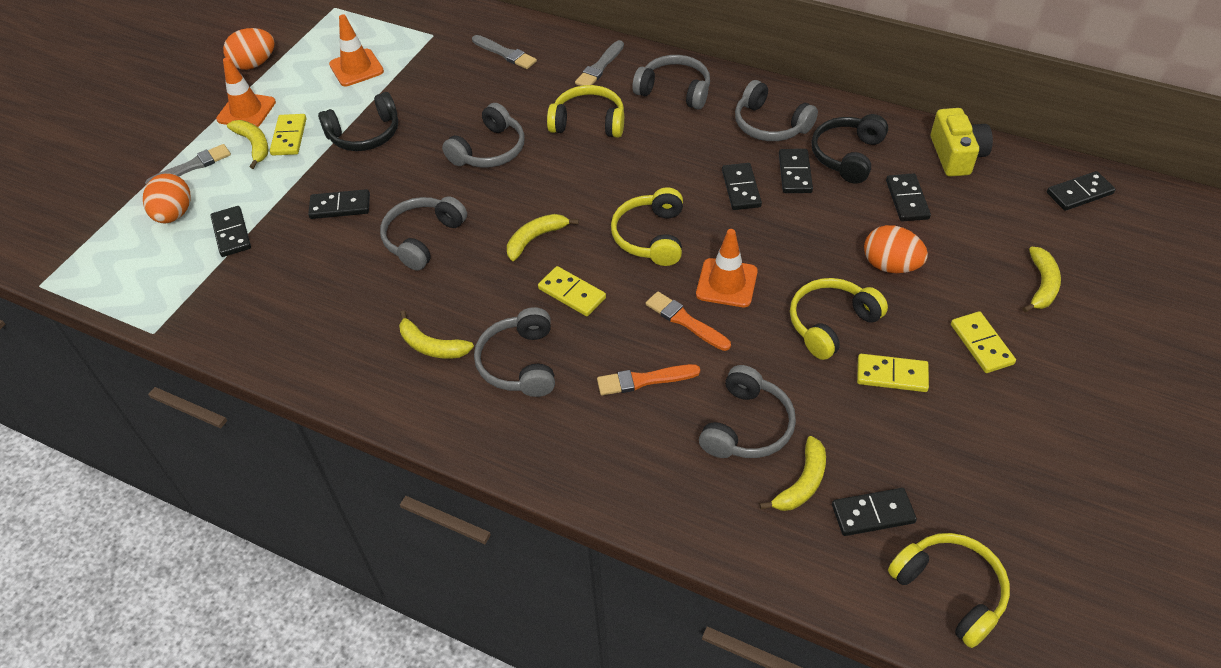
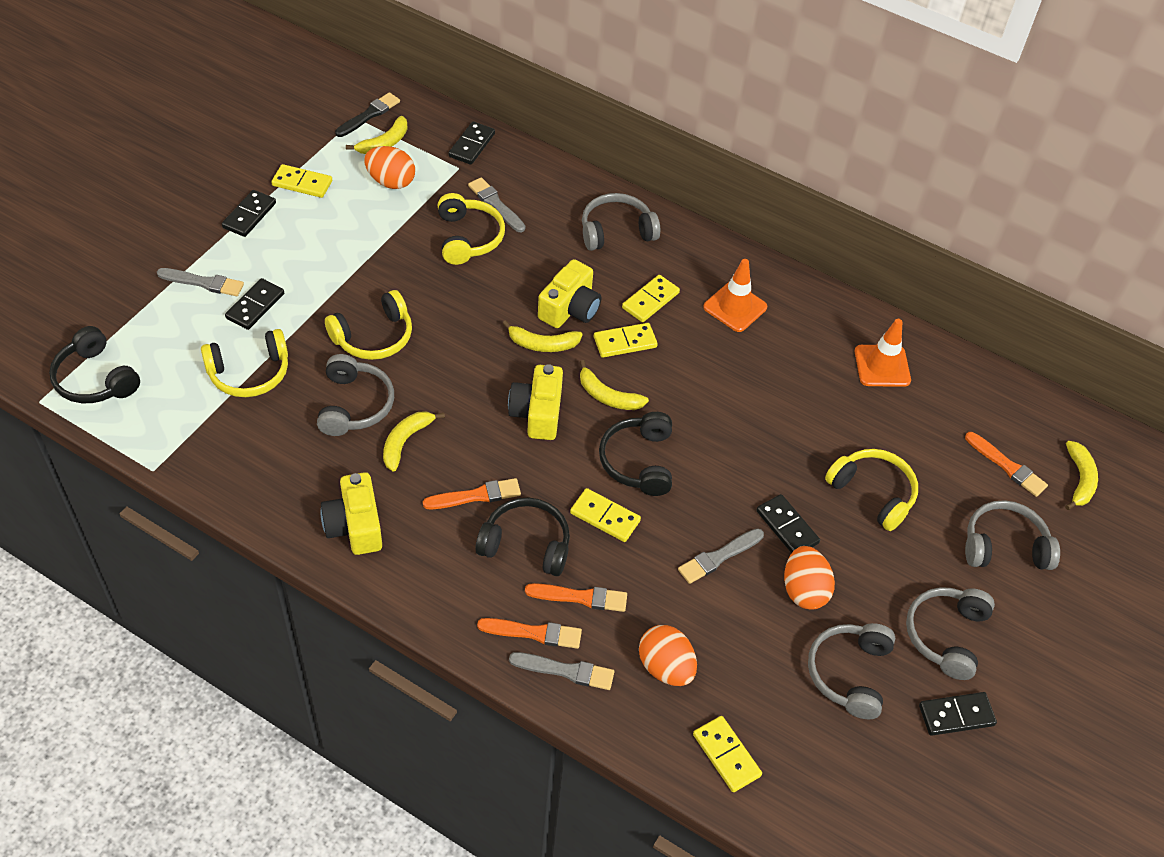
black brush: 0 -> 1
black domino: 7 -> 5
black headphones: 2 -> 3
grey brush: 3 -> 4
grey headphones: 6 -> 5
orange brush: 2 -> 4
orange traffic cone: 3 -> 2
yellow camera: 1 -> 3
yellow domino: 4 -> 5

